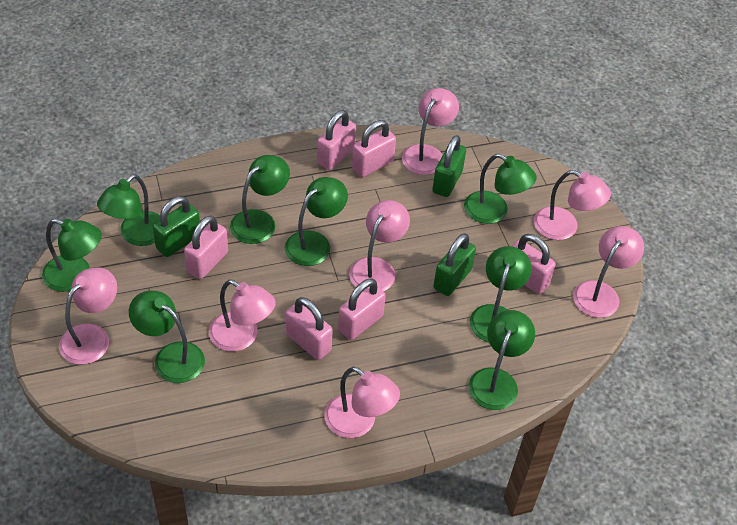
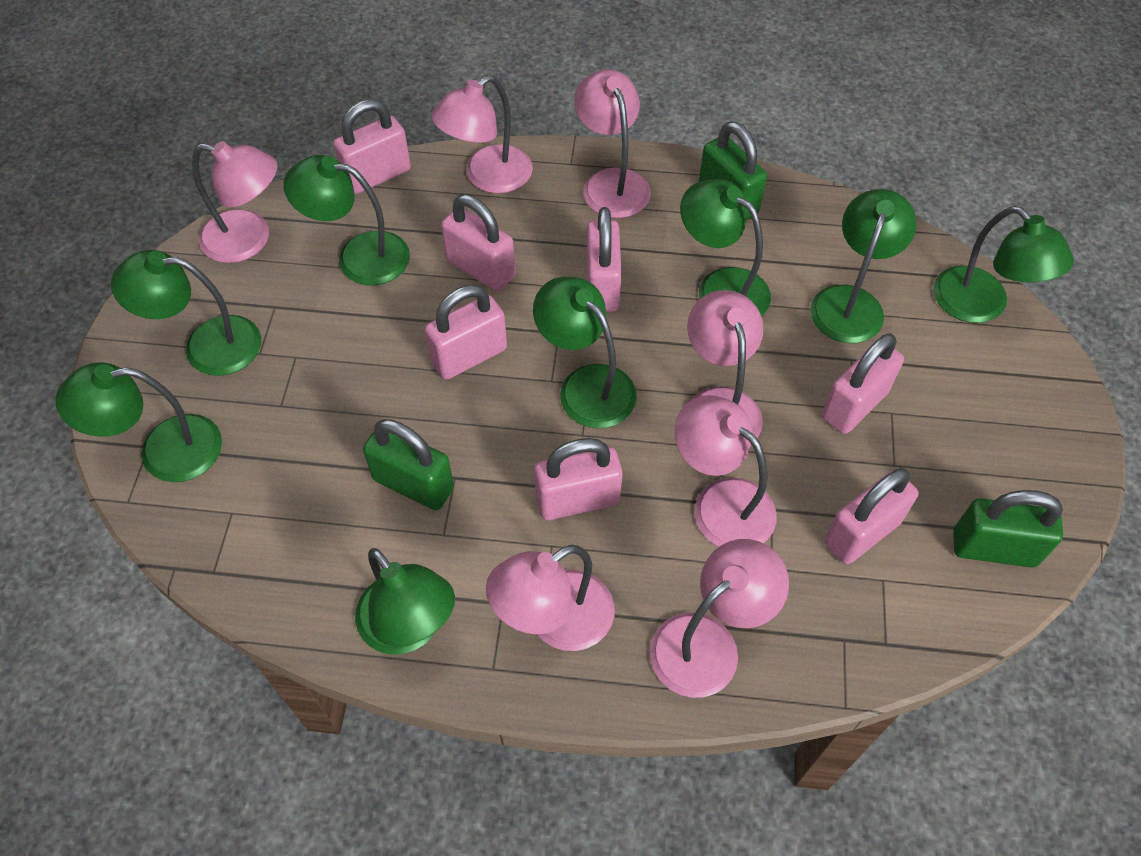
pink padlock: 6 -> 7

